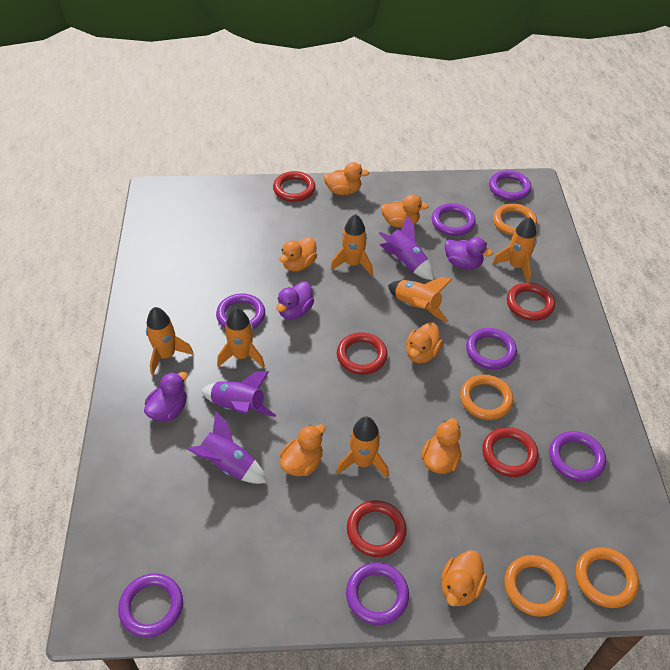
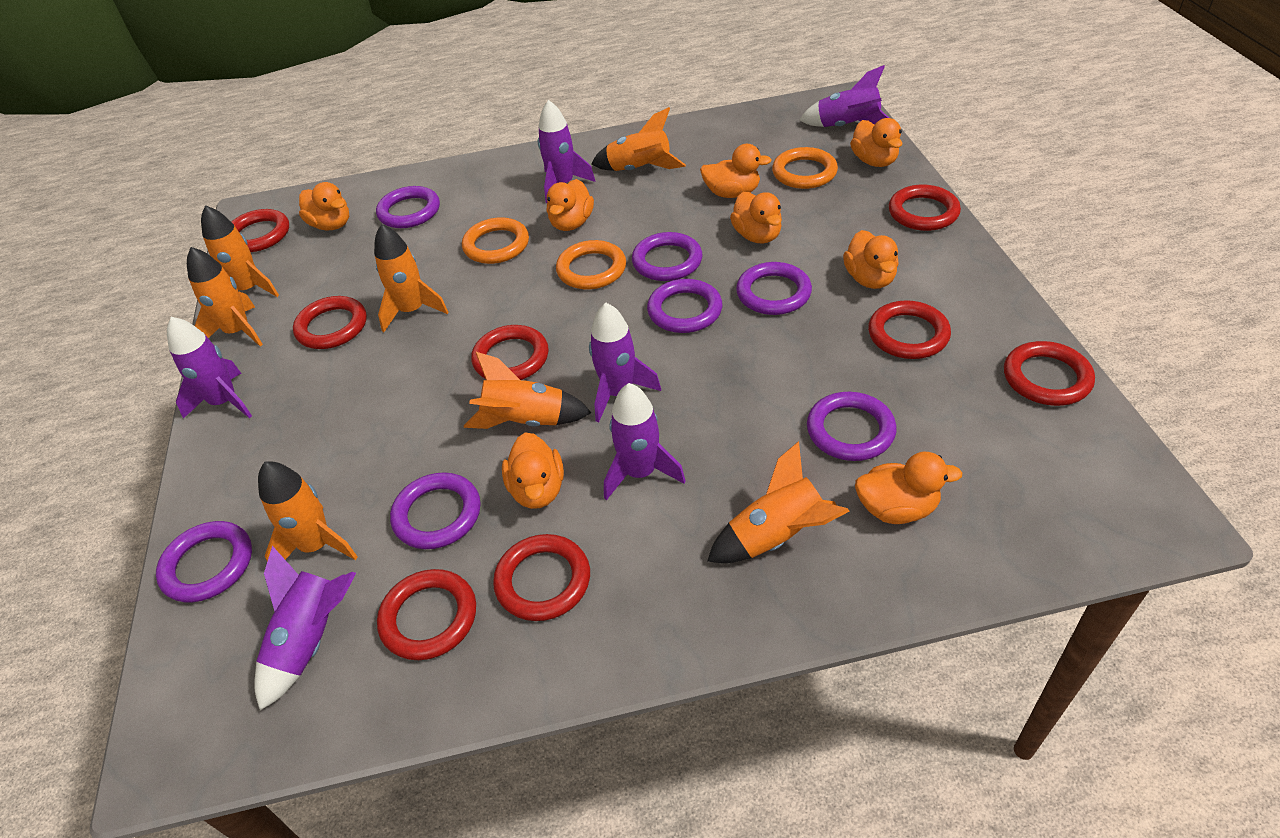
orange duck: 7 -> 8
orange ring: 4 -> 3
orange rocket: 6 -> 7
purple duck: 3 -> 0
purple rocket: 3 -> 6
red ring: 5 -> 8

